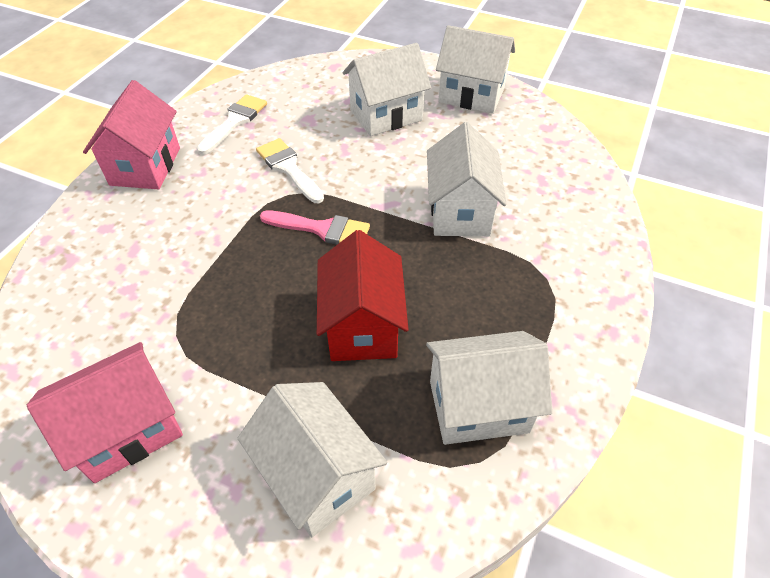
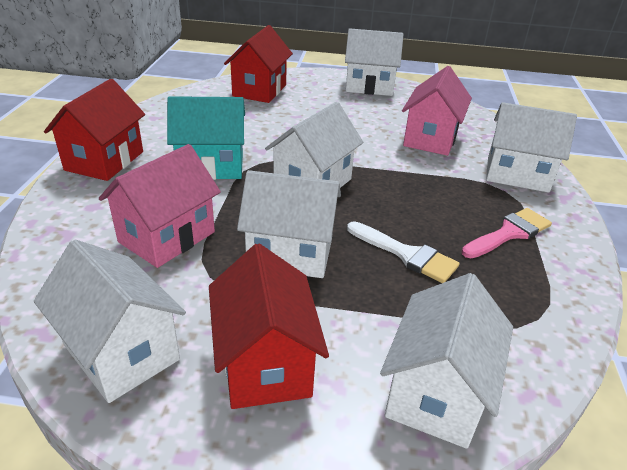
red house: 1 -> 3
turquoise house: 0 -> 1
white brush: 2 -> 1
white house: 5 -> 6

